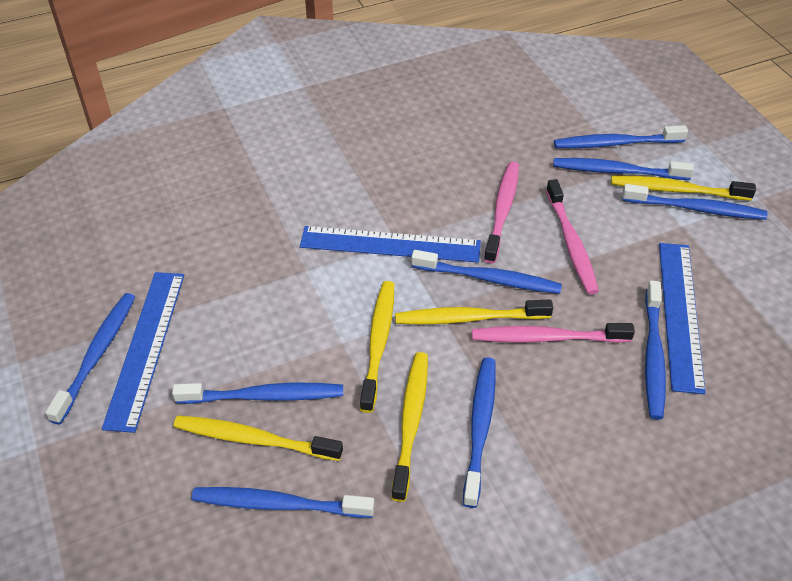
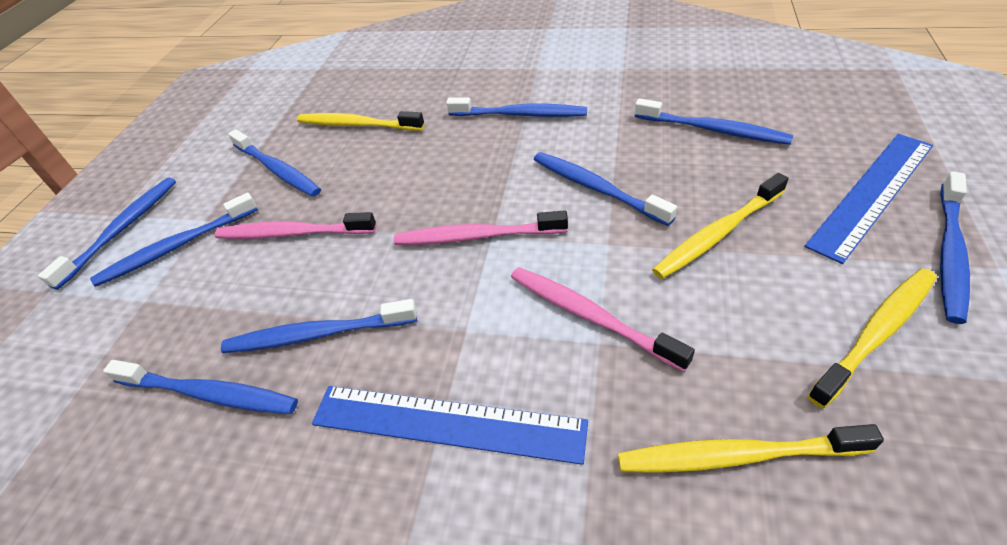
blue ruler: 3 -> 2
yellow toothbrush: 5 -> 4

